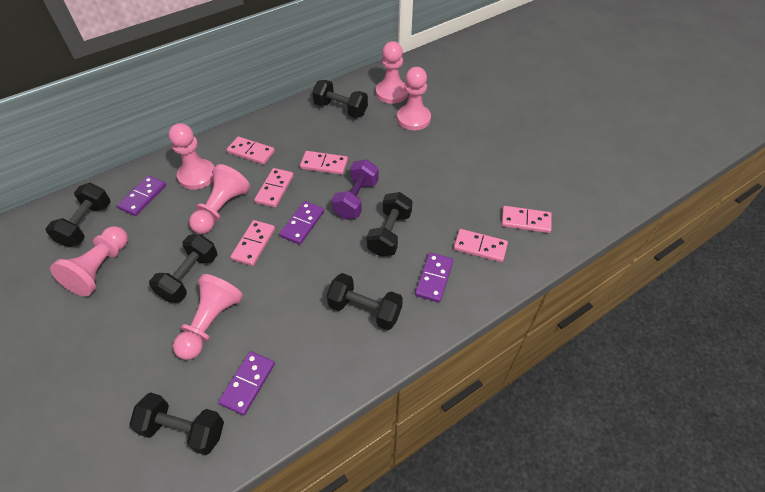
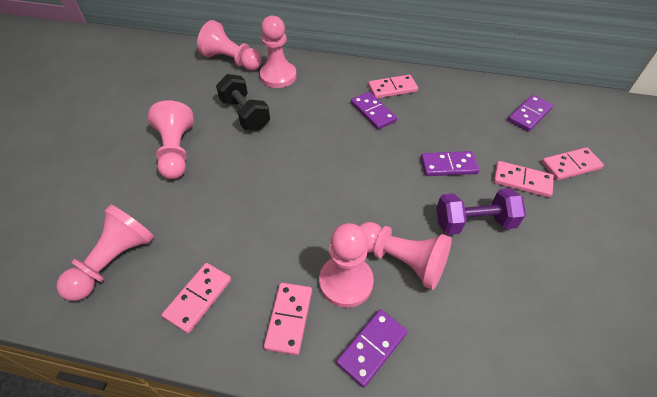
black dumbbell: 6 -> 1
pink domino: 6 -> 5

